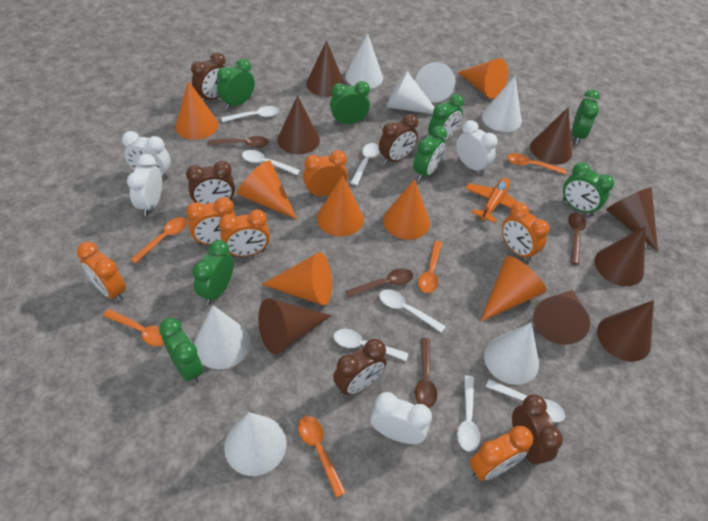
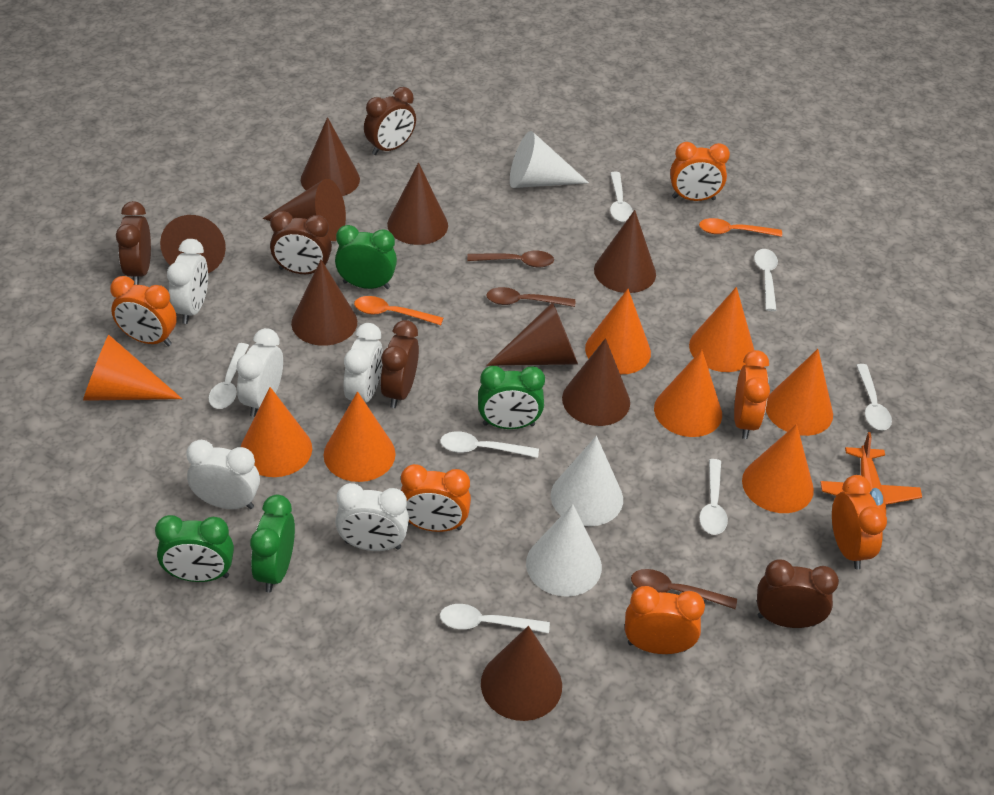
brown cone: 8 -> 9
brown spoon: 4 -> 3
green clock: 8 -> 4
orange cone: 7 -> 8
orange spoon: 5 -> 2
white clock: 4 -> 5
white cone: 7 -> 3

